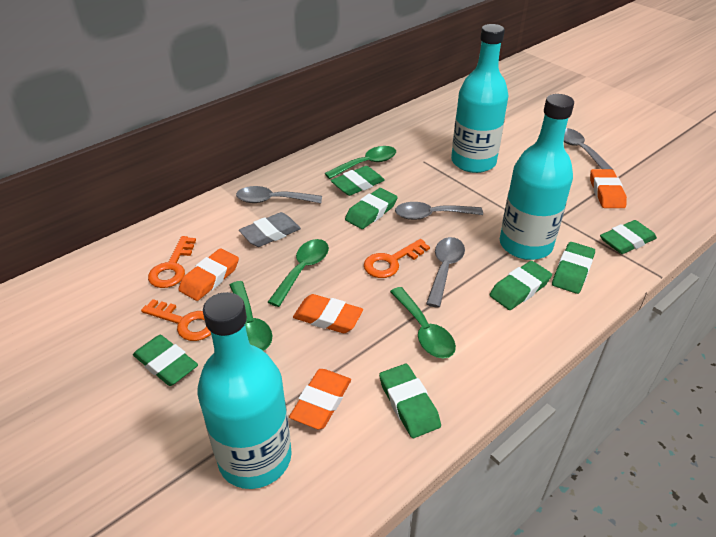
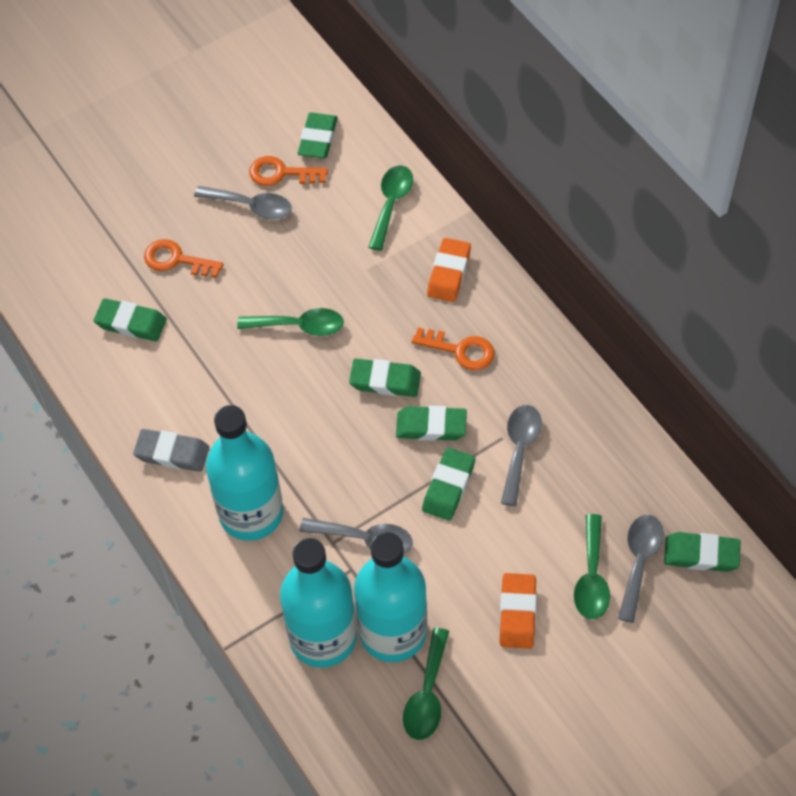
green eraser: 7 -> 6
orange eraser: 4 -> 2

